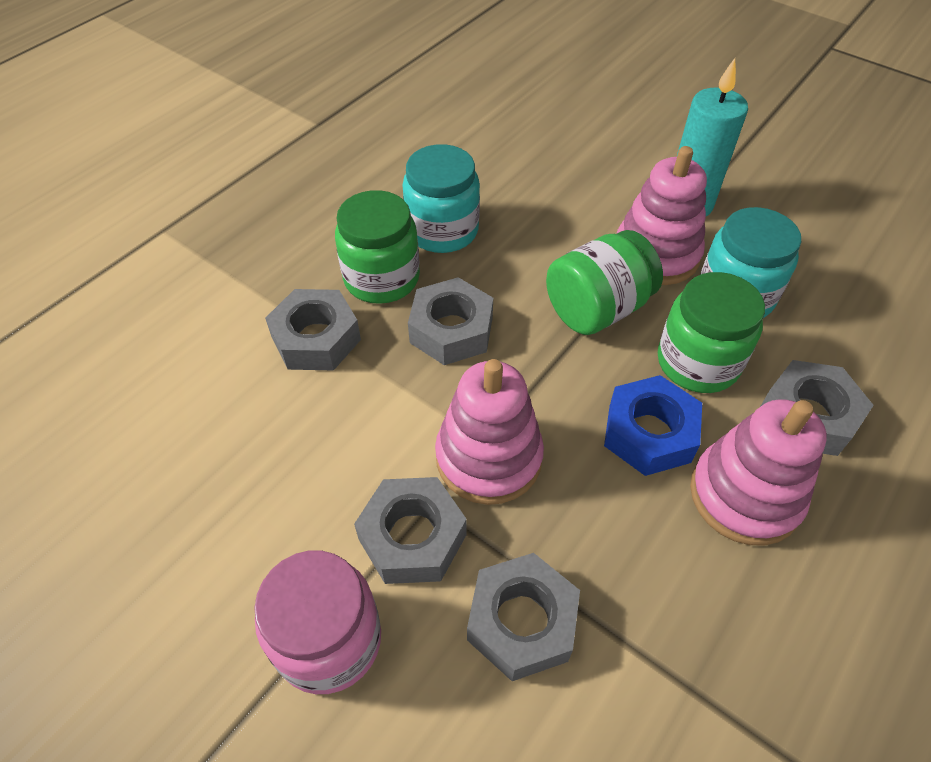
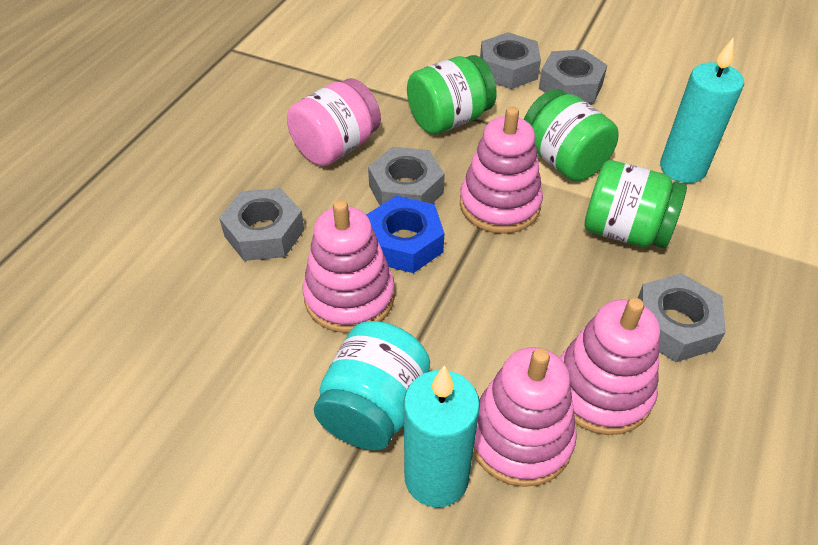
pink stacking toy: 3 -> 4
turquoise candle: 1 -> 2
turquoise jar: 2 -> 1

